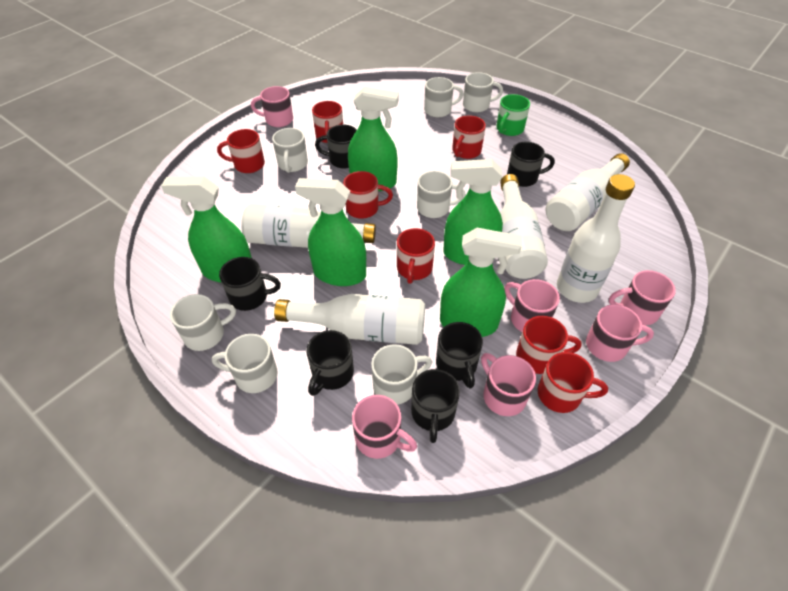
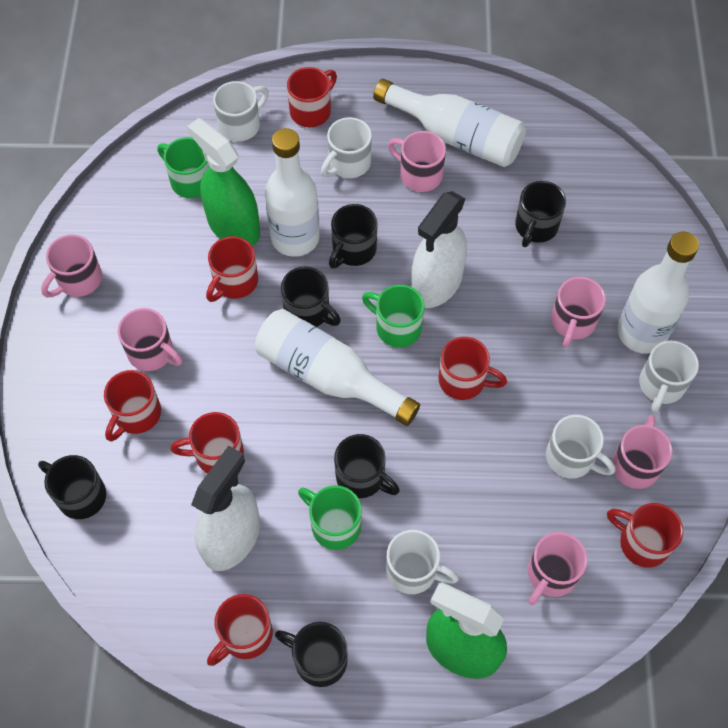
green mug: 1 -> 3
green spray bottle: 5 -> 2
white bottle: 5 -> 4
white mug: 7 -> 5
white spray bottle: 0 -> 2

